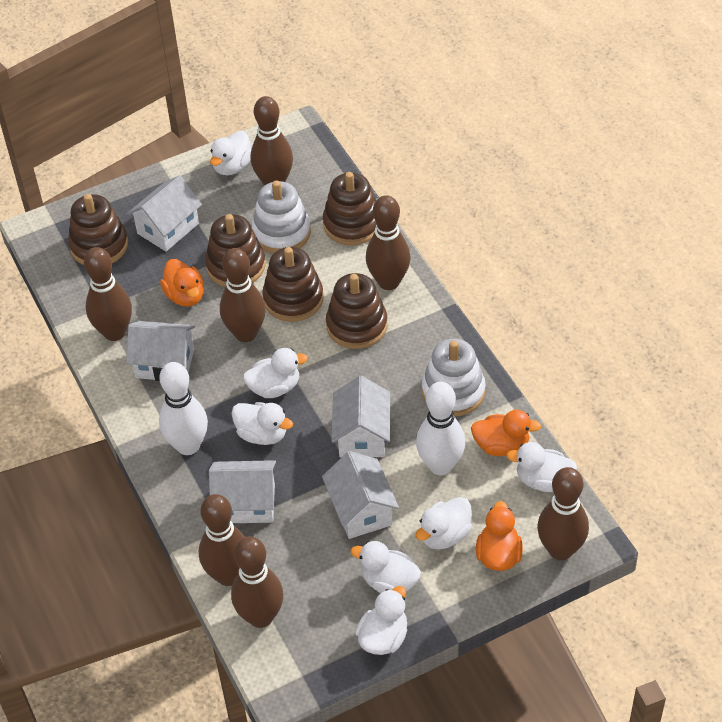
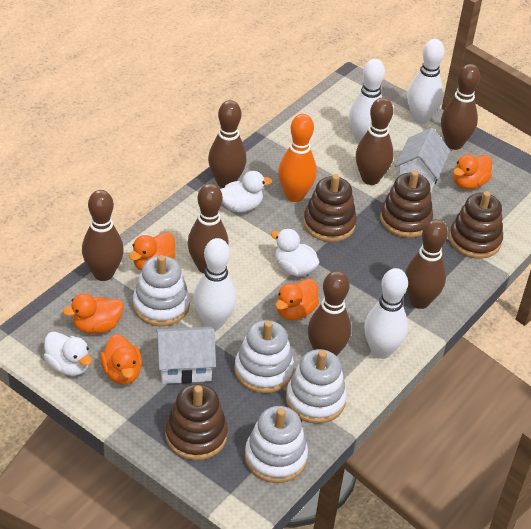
brown stacking toy: 5 -> 4
orange bowling pin: 0 -> 1
orange duck: 3 -> 5
white bowling pin: 2 -> 4
white duck: 7 -> 3
white house: 5 -> 2
white stacking toy: 2 -> 4

